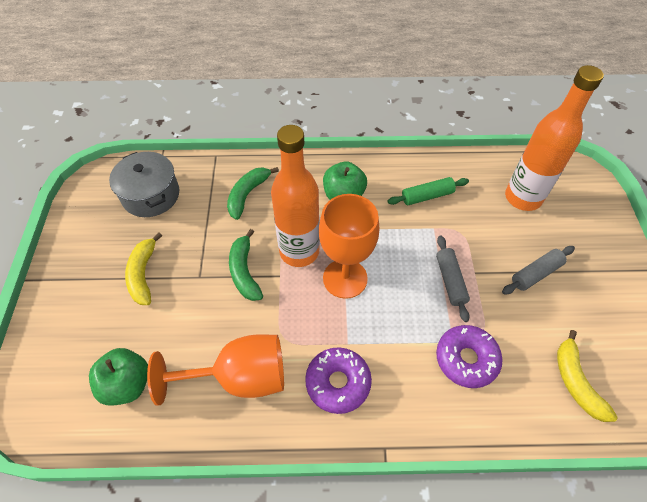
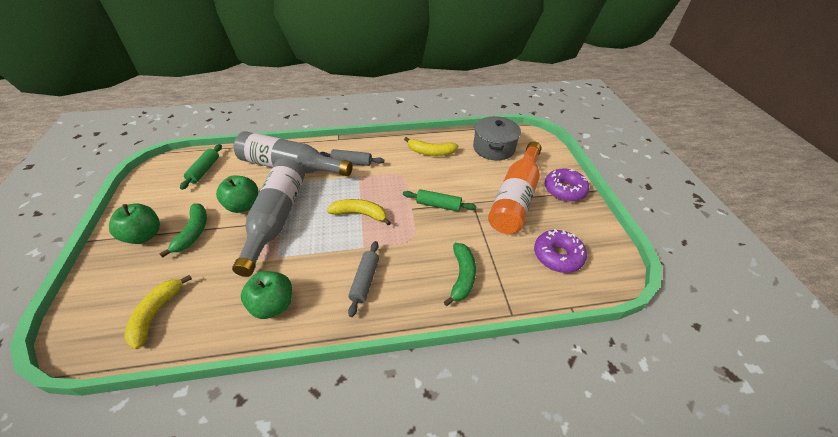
green apple: 2 -> 3
green rolling pin: 1 -> 2
grey bottle: 0 -> 2
orange bottle: 2 -> 1
orange goblet: 2 -> 0
yellow banana: 2 -> 3

